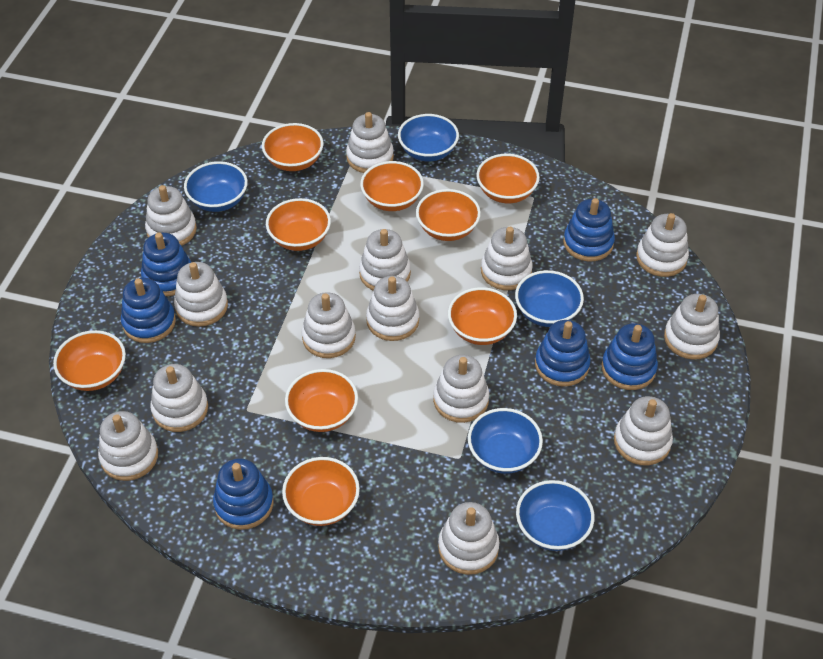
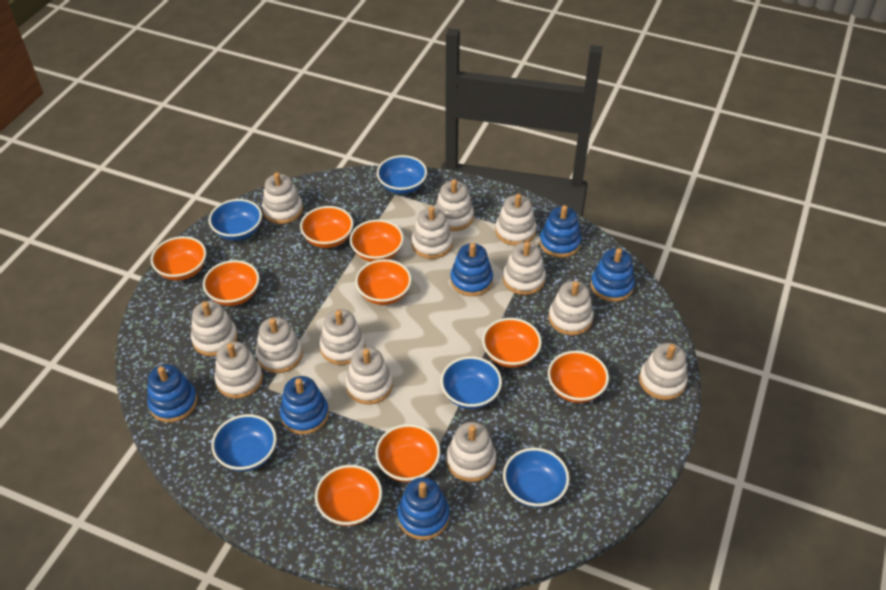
white stacking toy: 14 -> 13

